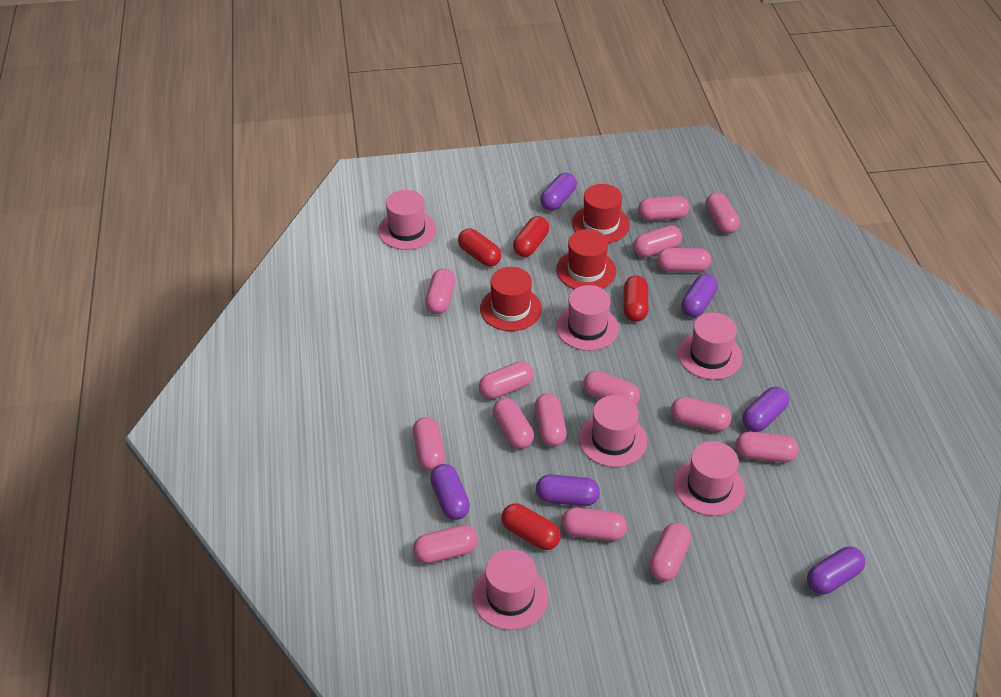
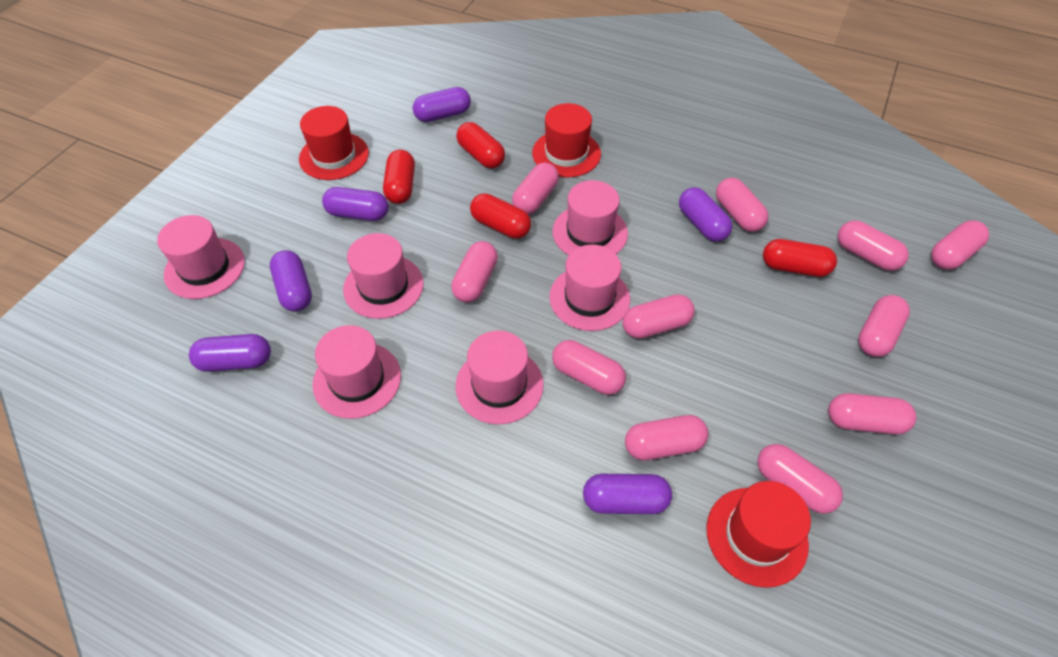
pink capsule: 15 -> 11

